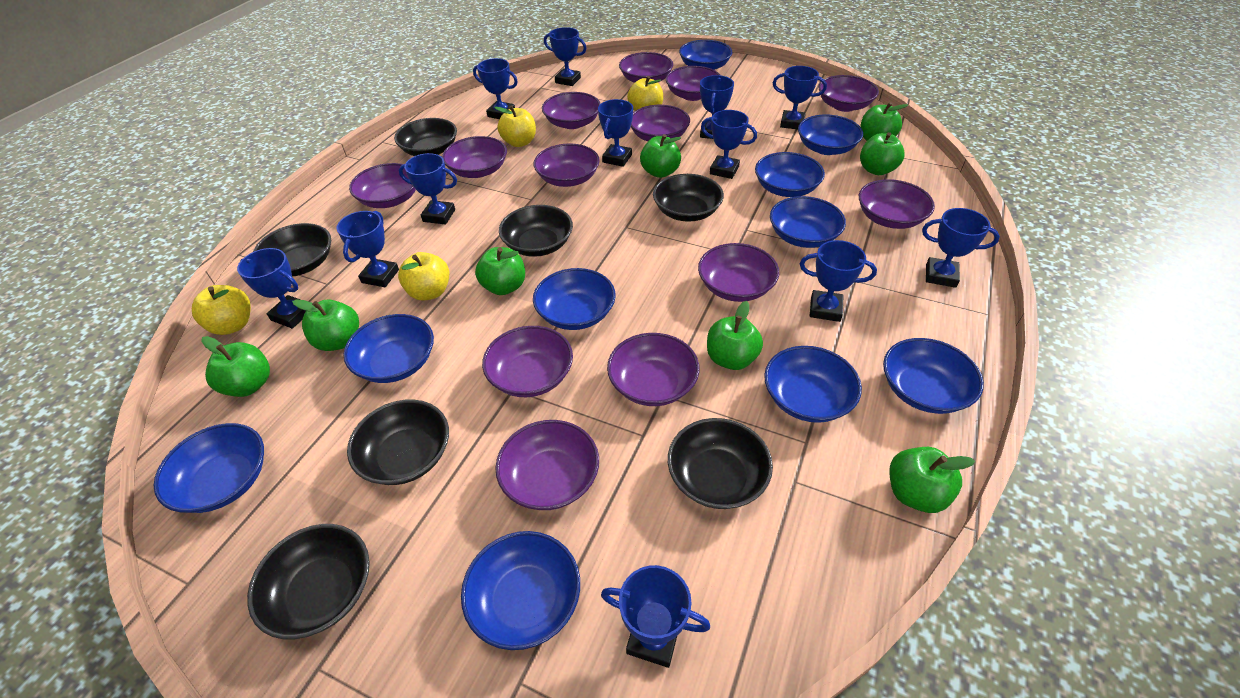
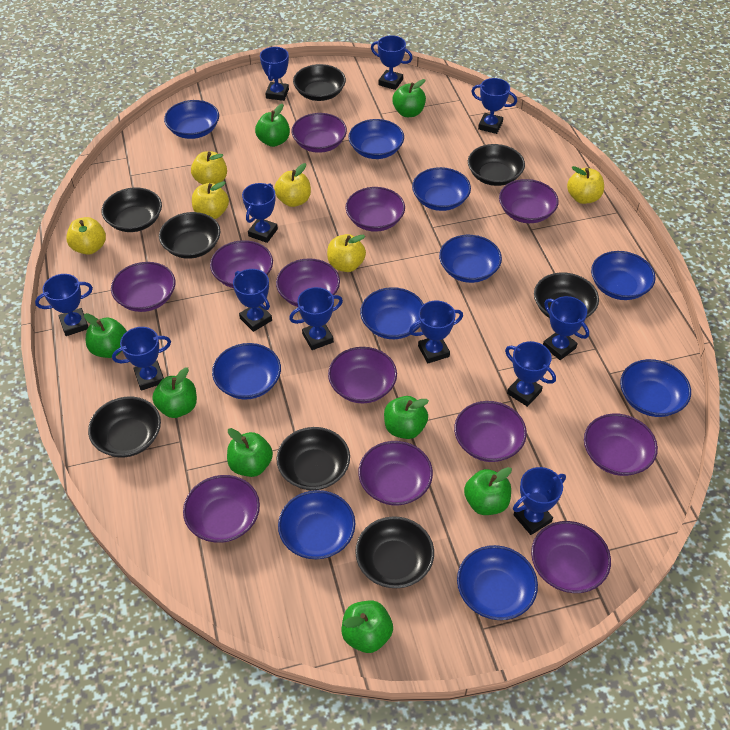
black bowl: 7 -> 8
purple bowl: 13 -> 12
yellow apple: 4 -> 6

